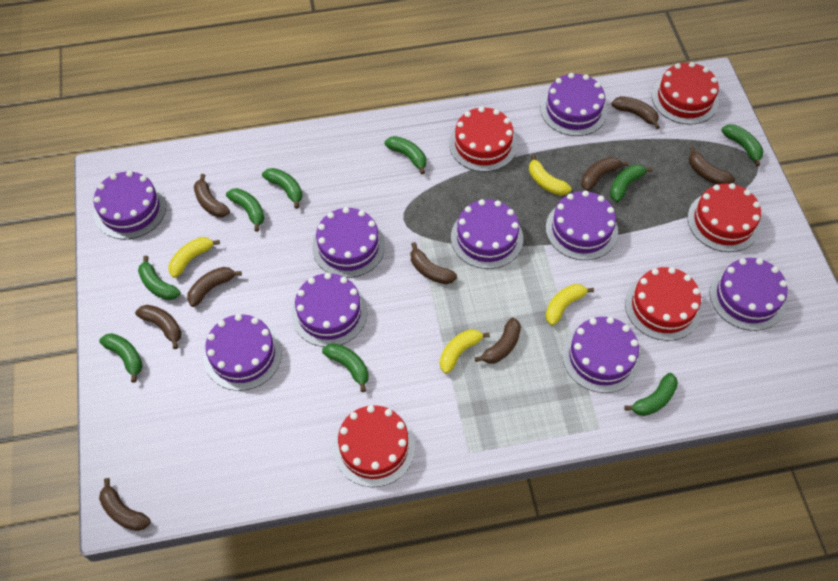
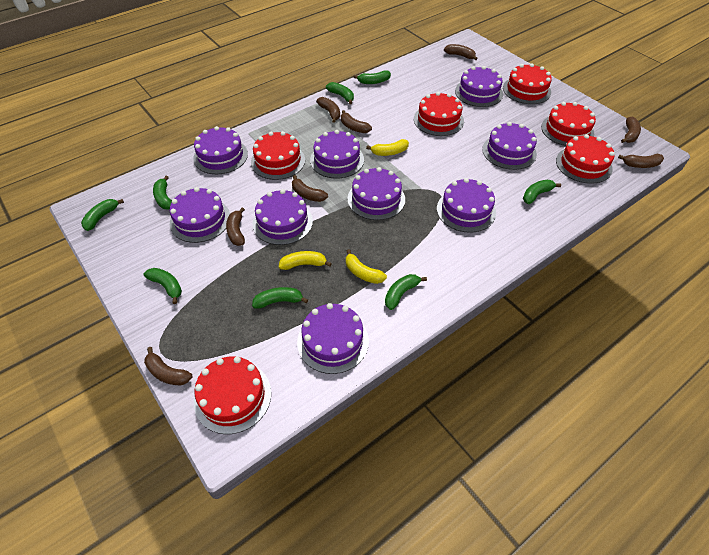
brown banana: 9 -> 8
green banana: 9 -> 8
red cake: 5 -> 6
yellow banana: 4 -> 3

